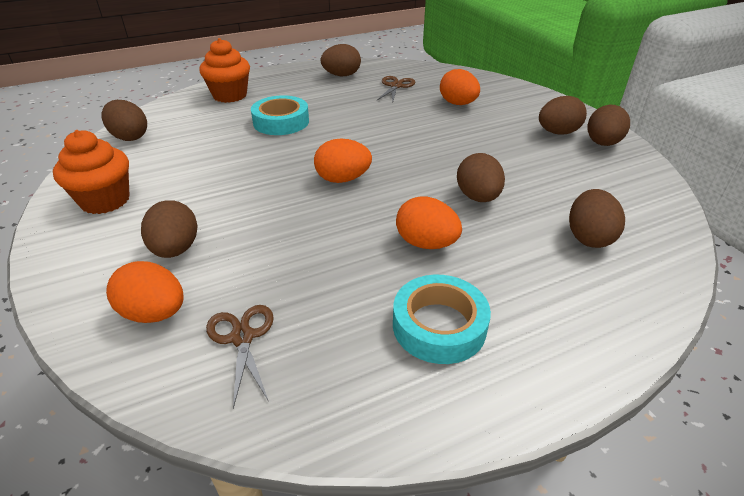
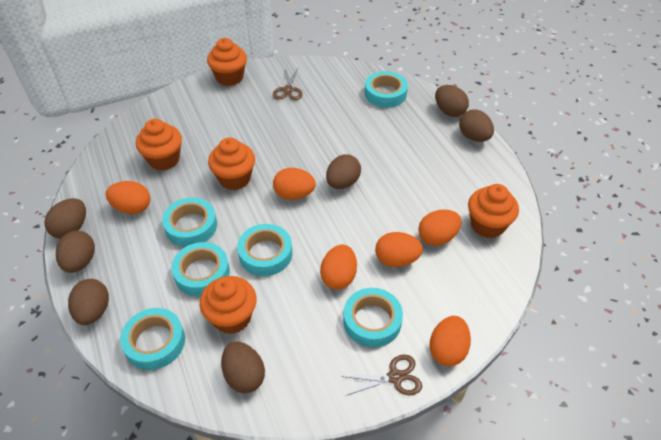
orange cupcake: 2 -> 5
orange egg: 4 -> 6
turquoise tape: 2 -> 6

